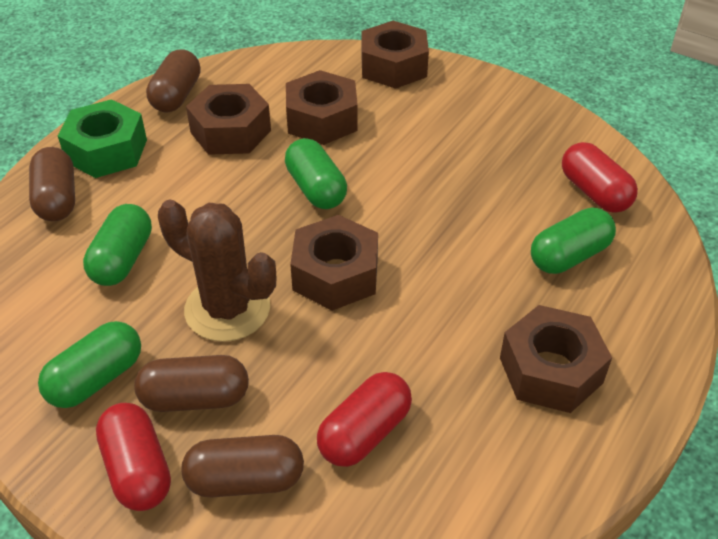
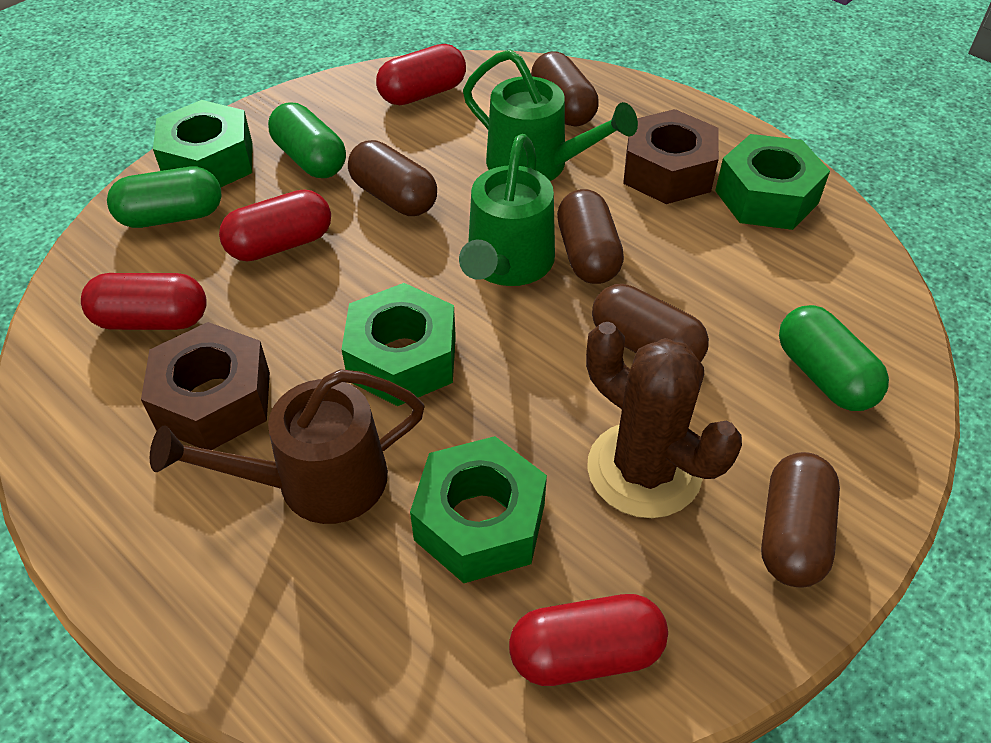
brown capsule: 4 -> 5
brown nut: 5 -> 2
brown watering can: 0 -> 1
green capsule: 4 -> 3
green nut: 1 -> 4
green watering can: 0 -> 2
red capsule: 3 -> 4

